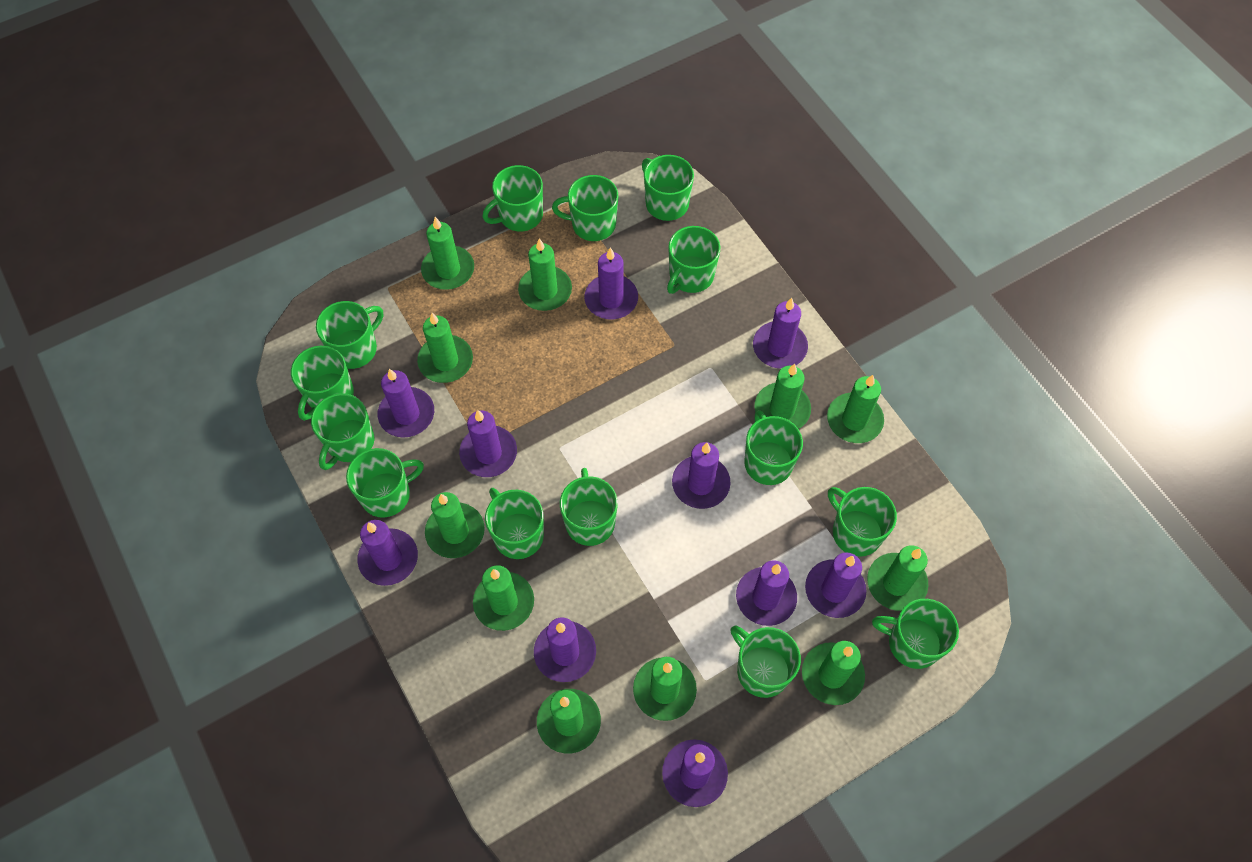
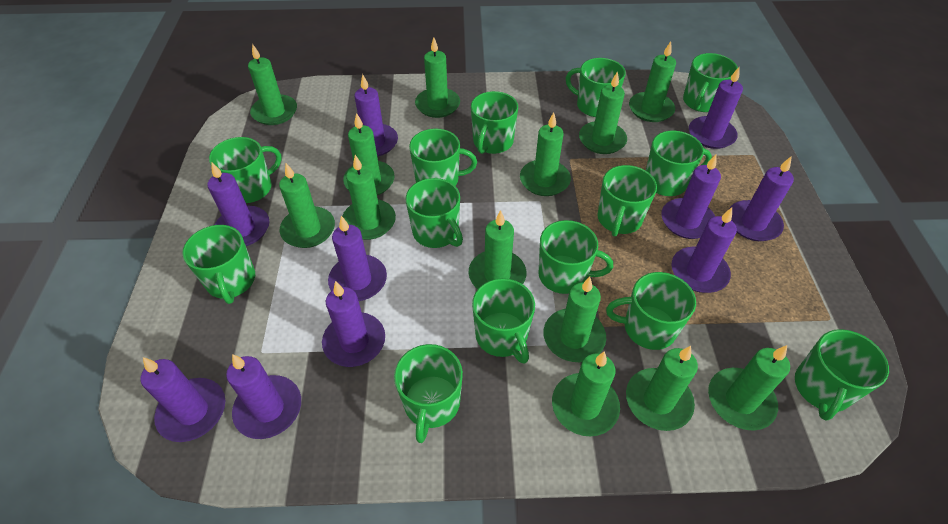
green candle: 11 -> 13

